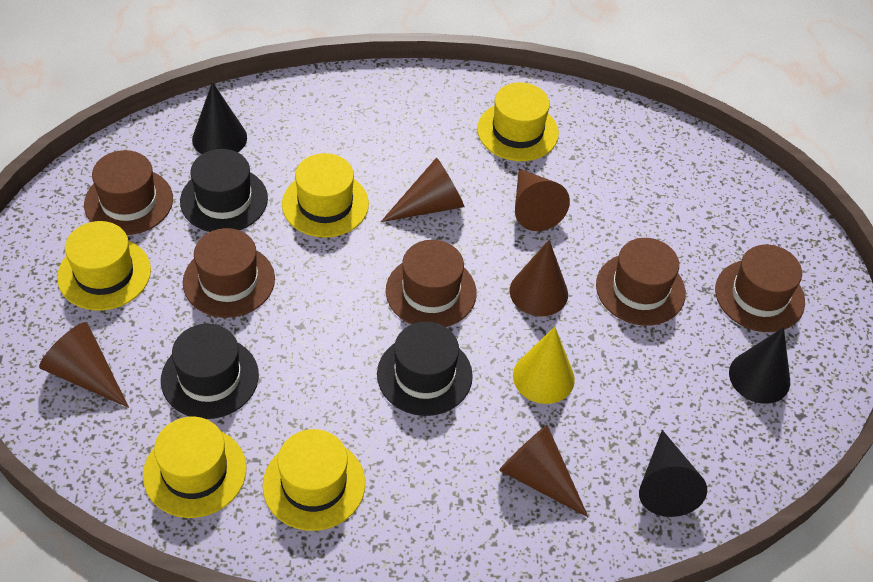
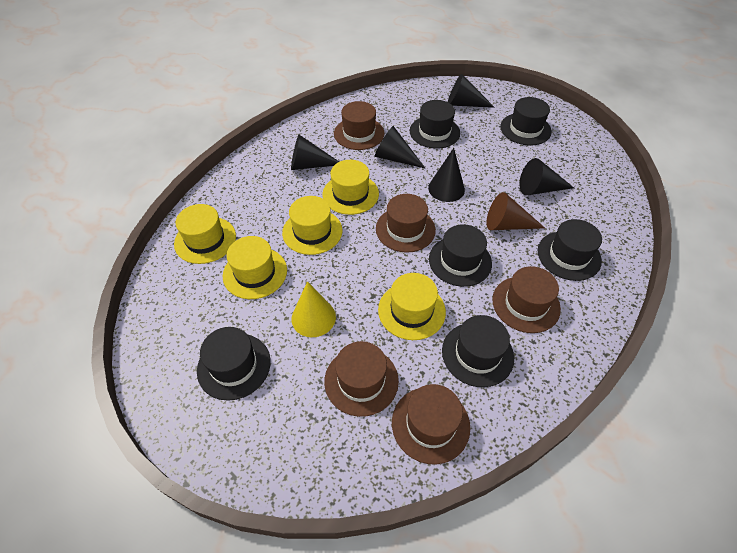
black cone: 3 -> 5
black hat: 3 -> 6
brown cone: 5 -> 1

